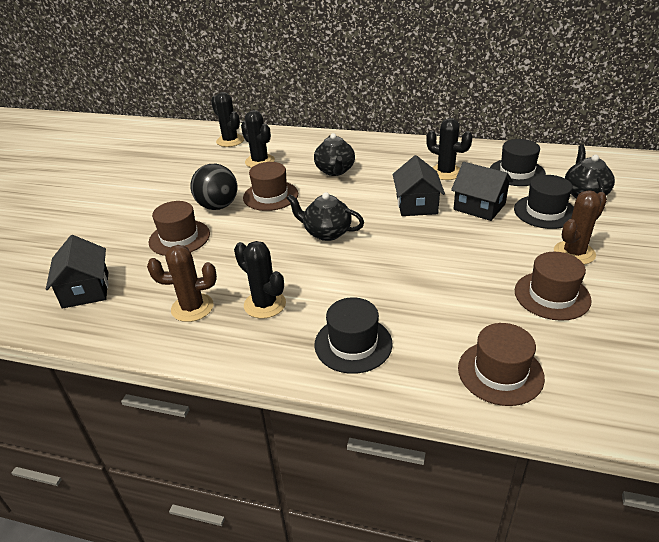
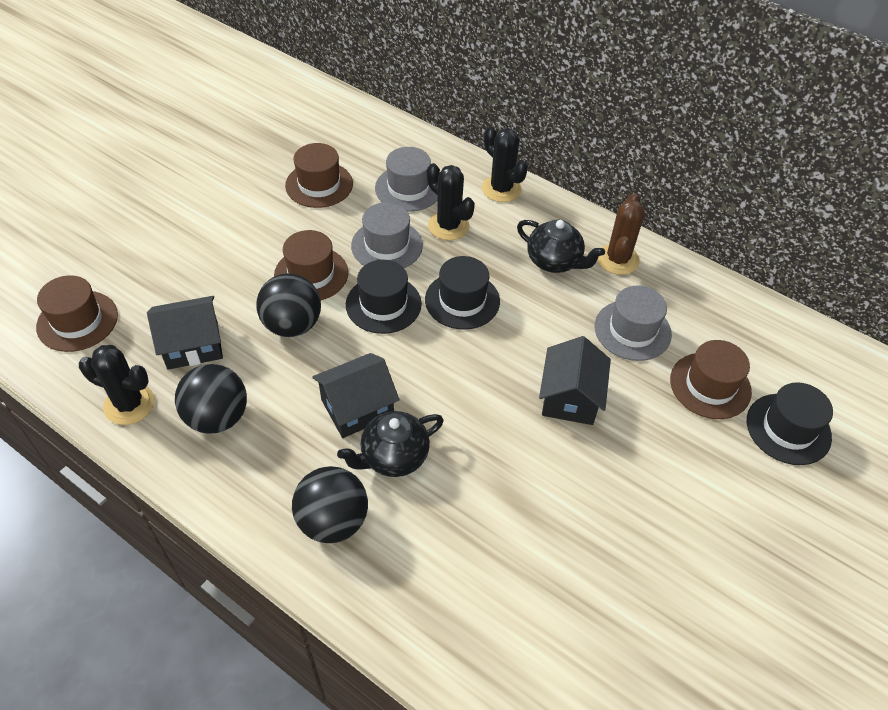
black ball: 1 -> 3
black cactus: 4 -> 3
black teapot: 3 -> 2
brown cactus: 2 -> 1
grey hat: 0 -> 3

